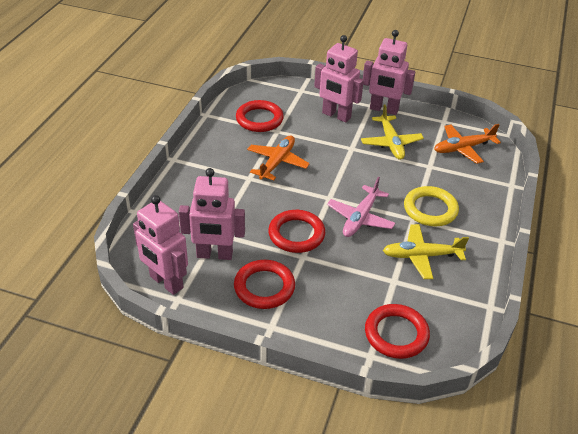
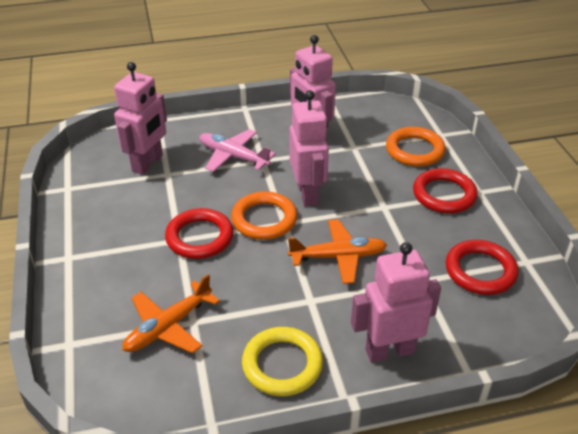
orange ring: 0 -> 2
red ring: 4 -> 3
yellow plane: 2 -> 0

